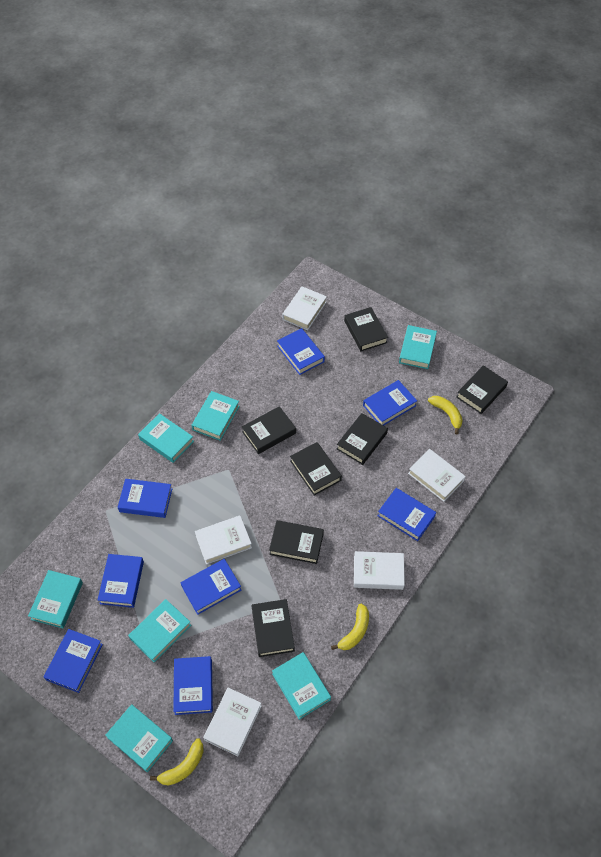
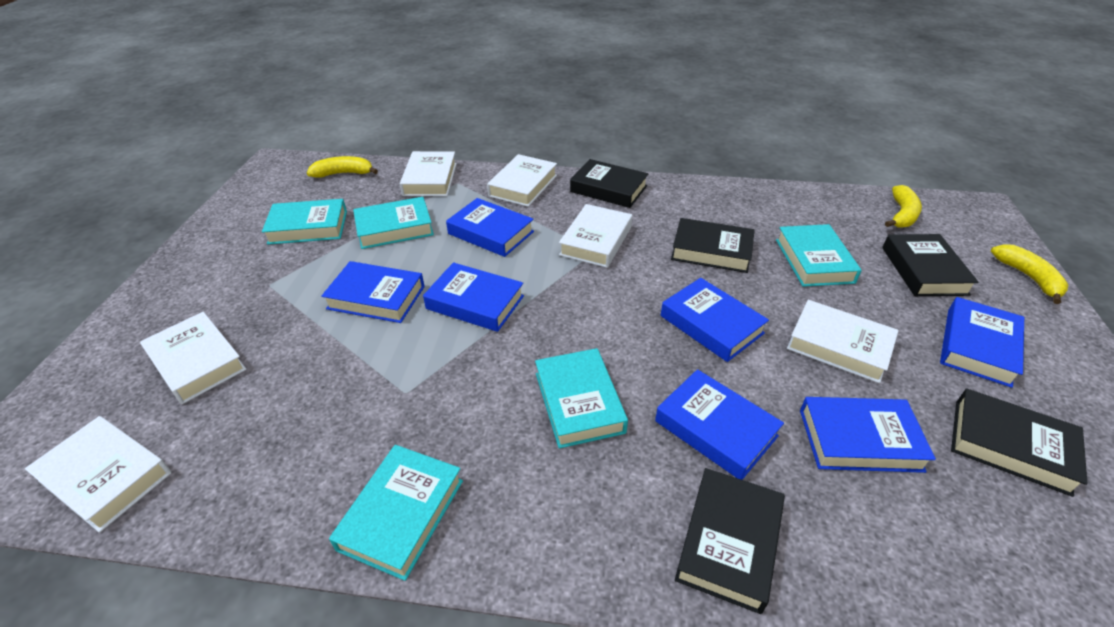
black book: 7 -> 5
blue book: 8 -> 7
turquoise book: 7 -> 5
white book: 5 -> 6

